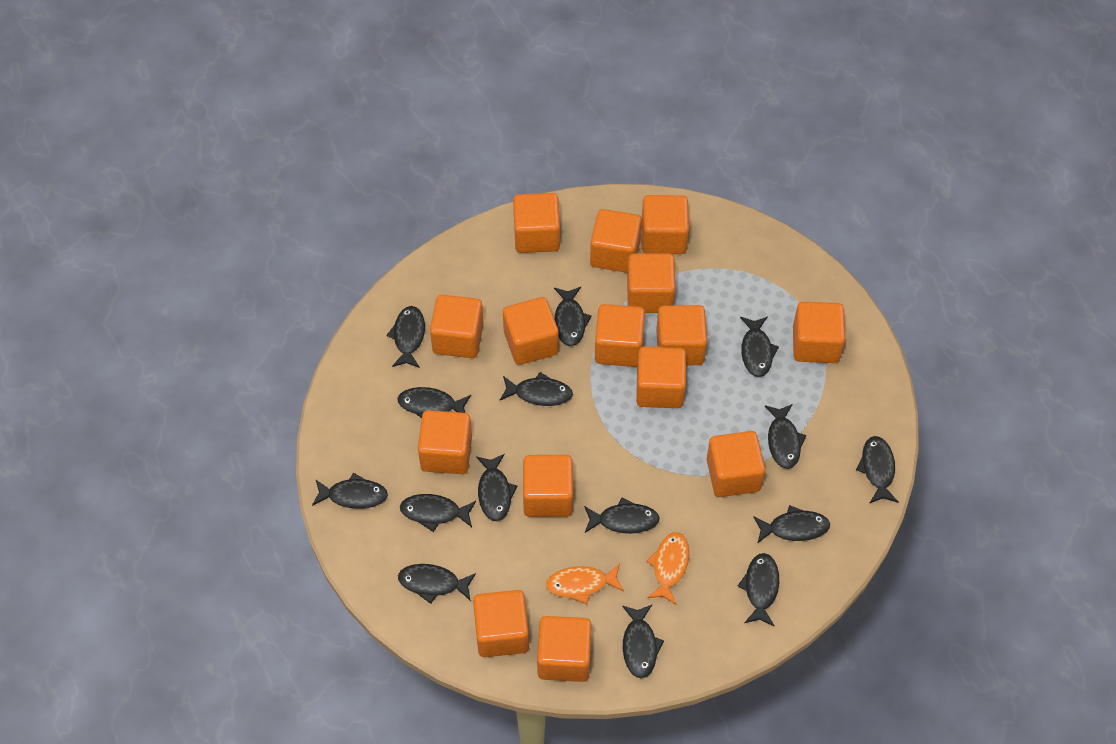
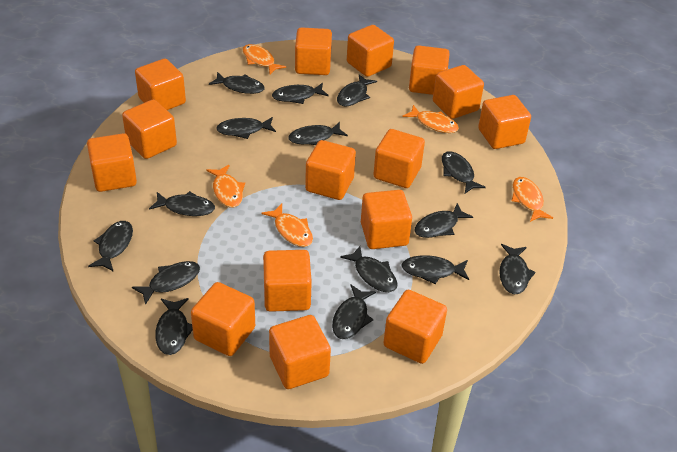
orange fish: 2 -> 5

